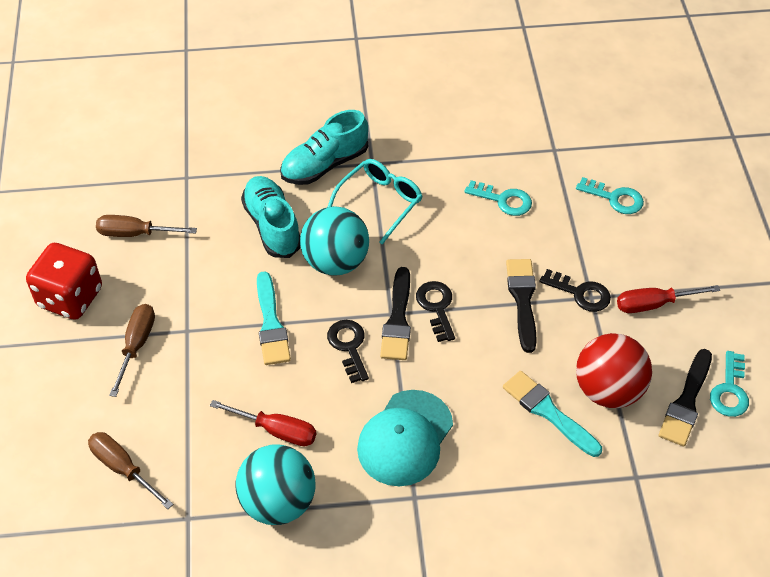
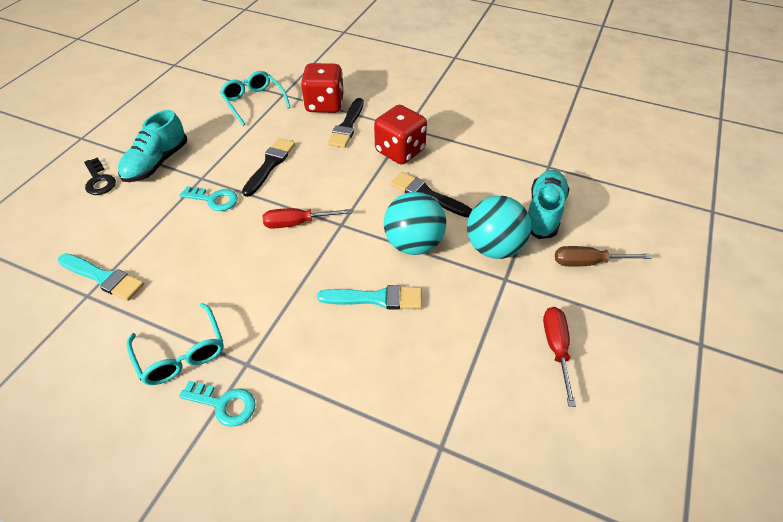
black key: 3 -> 1
brown screwdriver: 3 -> 1
red ball: 1 -> 0
red dice: 1 -> 2
turquoise cap: 1 -> 0
turquoise glasses: 1 -> 2
turquoise key: 3 -> 2

